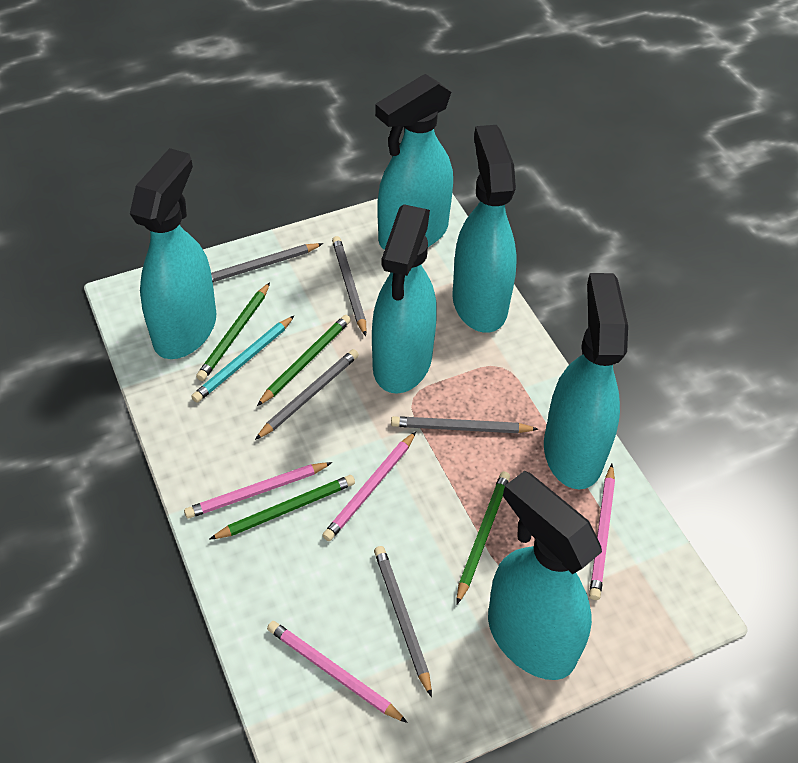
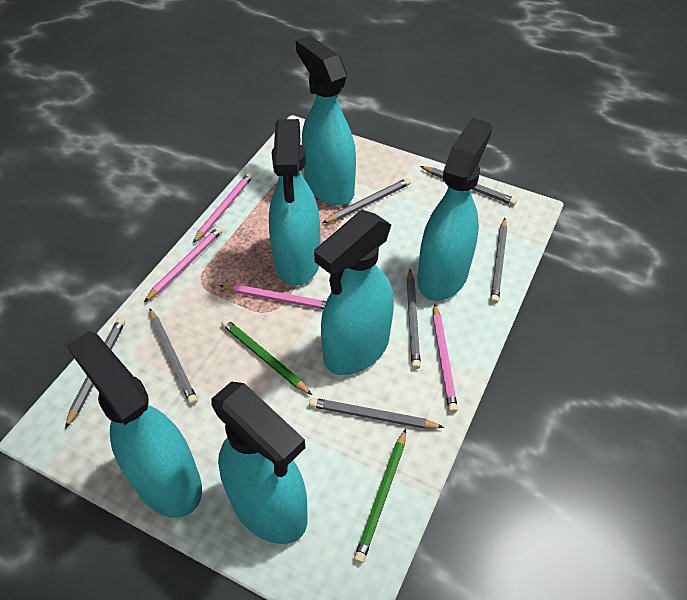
green pencil: 4 -> 2
grey pencil: 5 -> 7
turquoise pencil: 1 -> 0

